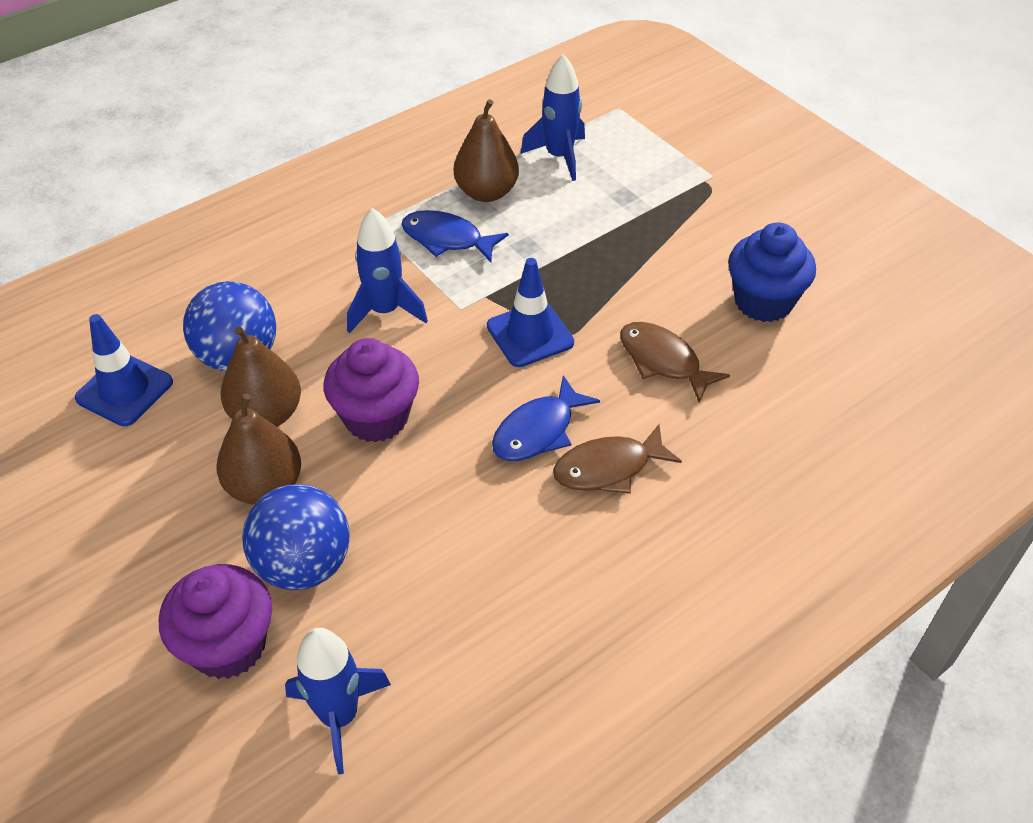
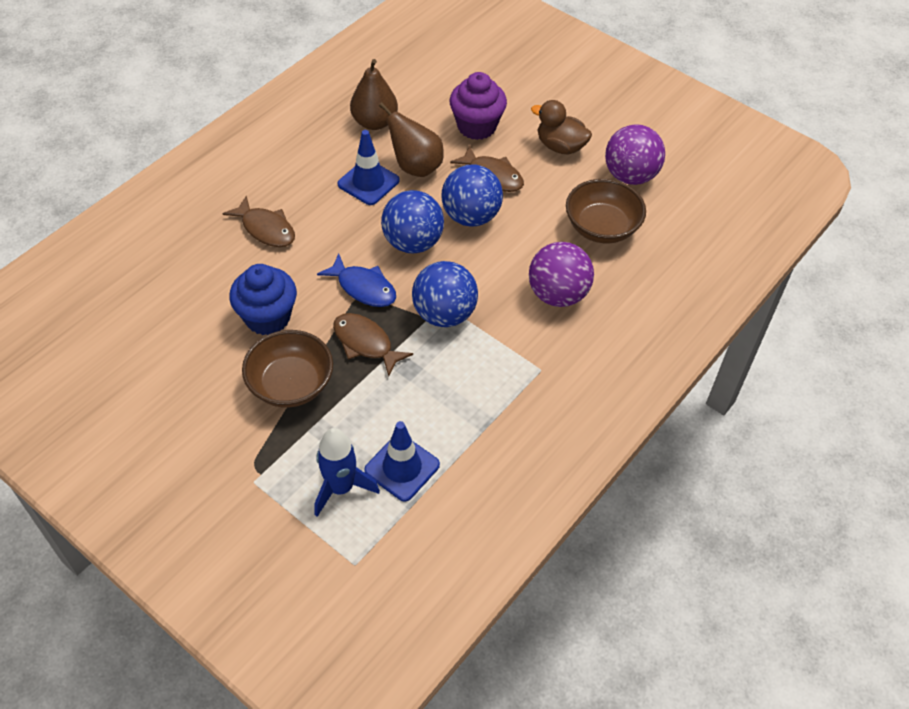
blue ball: 2 -> 3
blue fish: 2 -> 1
blue rocket: 3 -> 1
brown bowl: 0 -> 2
brown duck: 0 -> 1
brown fish: 2 -> 3
brown pear: 3 -> 2
purple ball: 0 -> 2
purple cupcake: 2 -> 1

